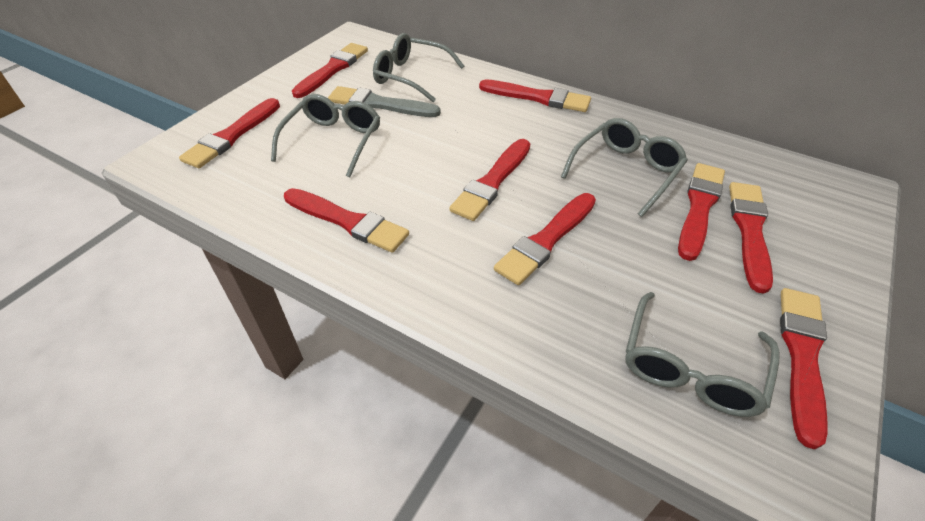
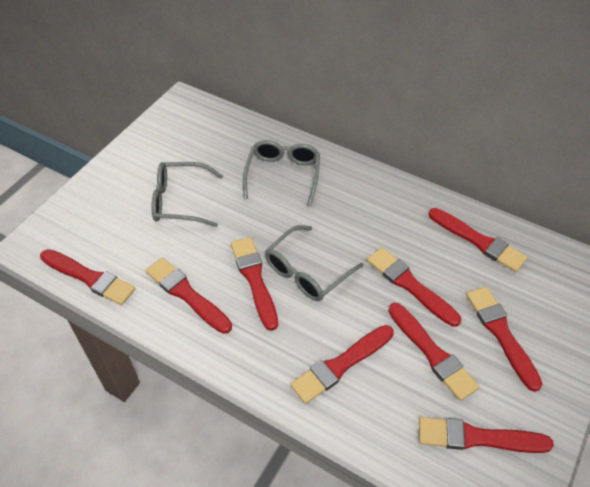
grey brush: 1 -> 0
grey glasses: 4 -> 3

